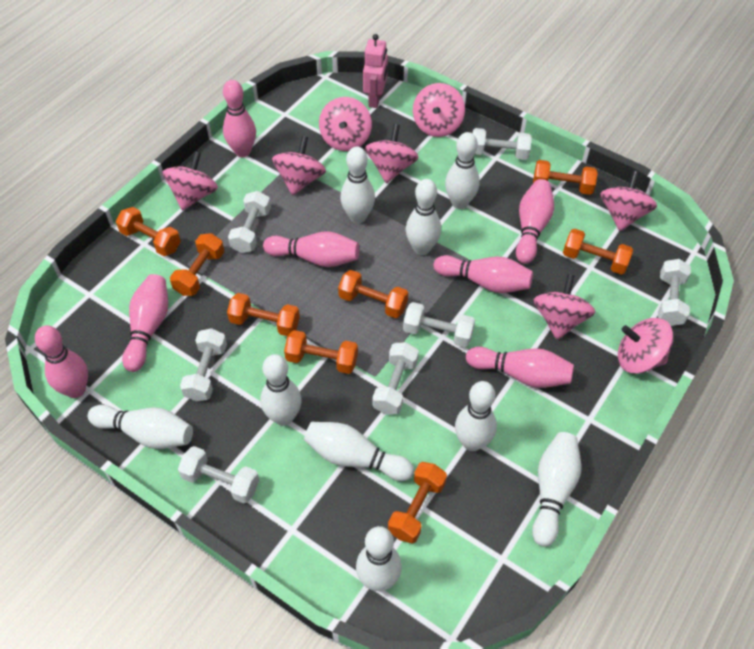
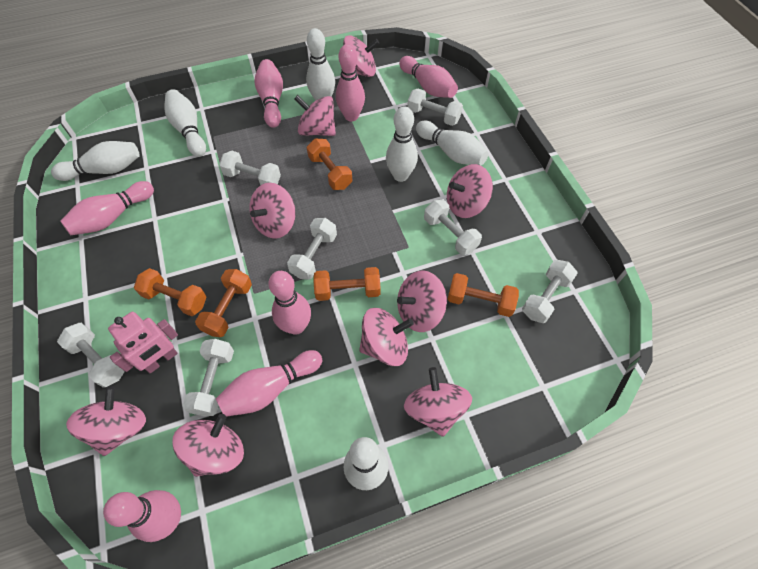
orange dumbbell: 8 -> 5
pink spinning top: 8 -> 9
white bowling pin: 9 -> 6

